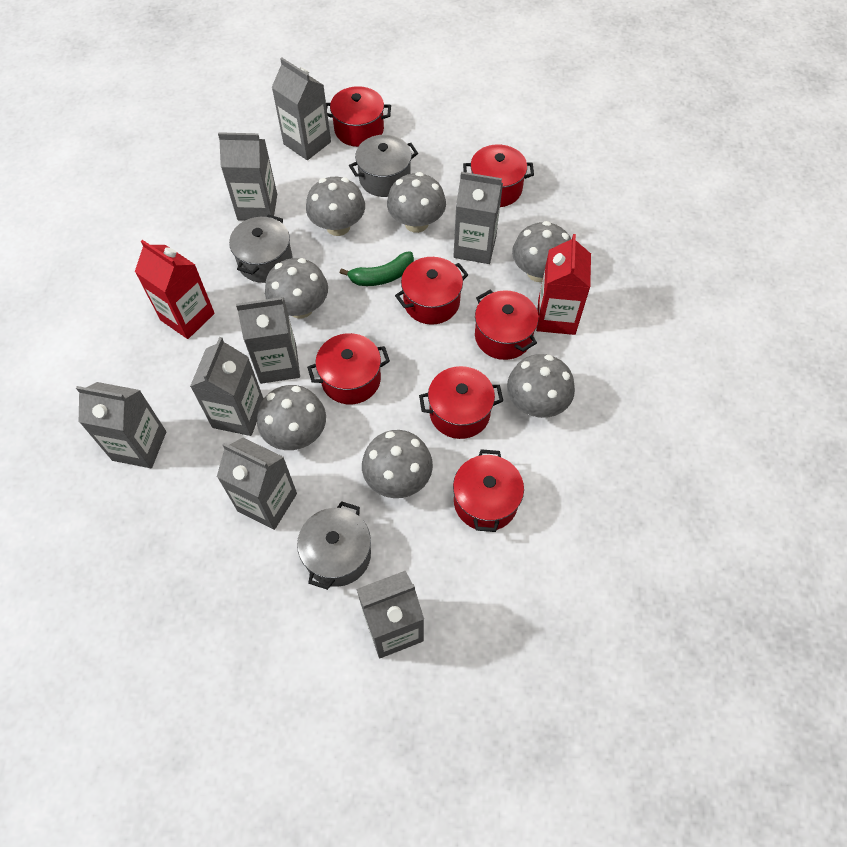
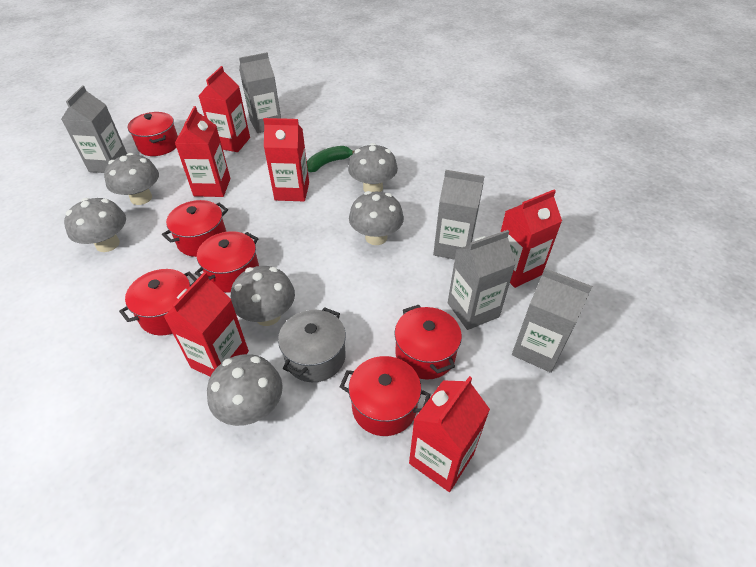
grey carton: 8 -> 5
grey mushroom: 7 -> 6
grey pot: 3 -> 1
red carton: 2 -> 6
red pot: 7 -> 6

